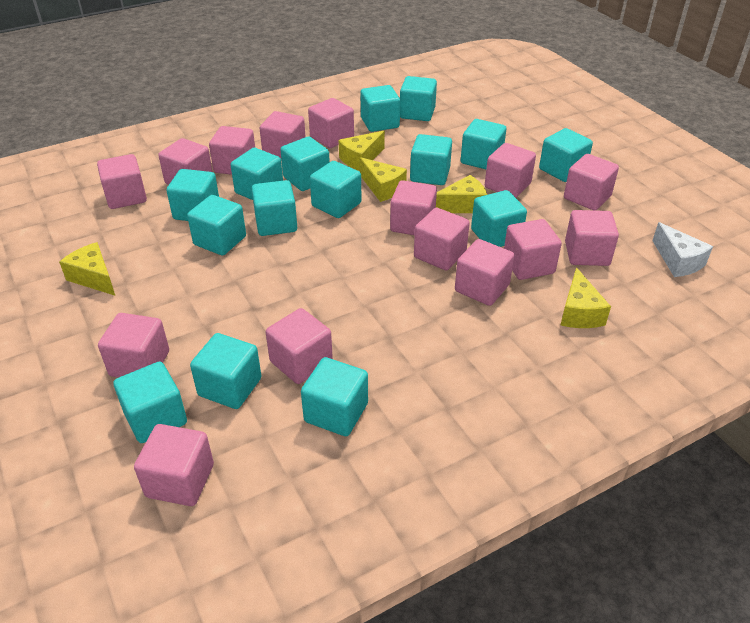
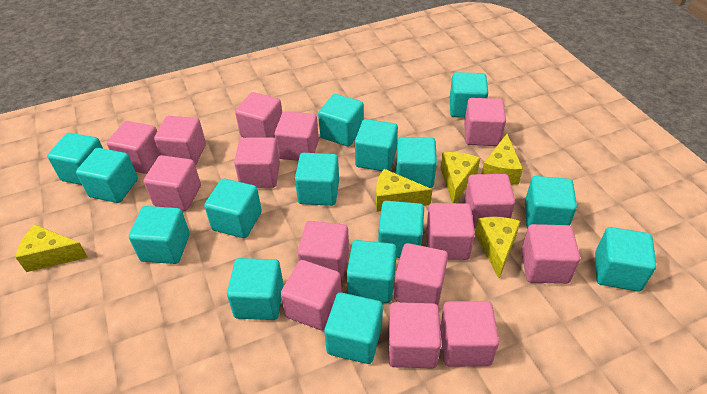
white cheese: 1 -> 0

